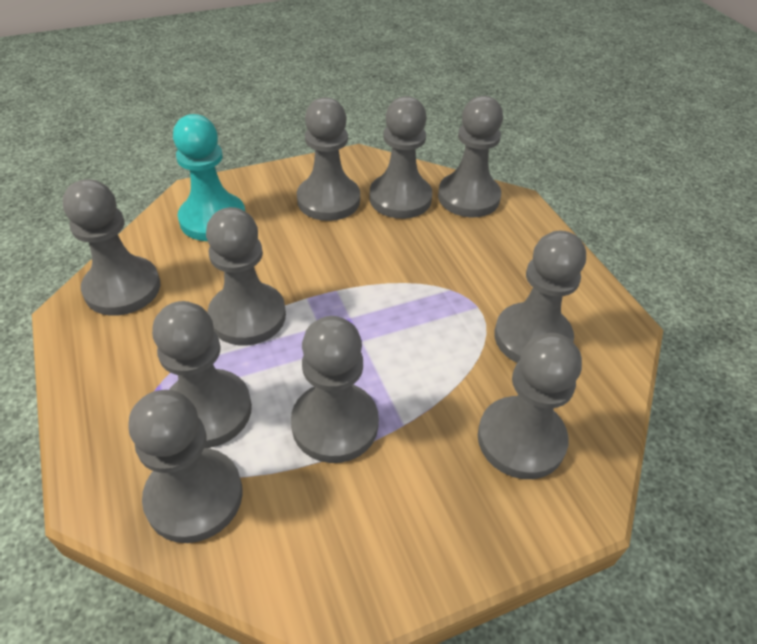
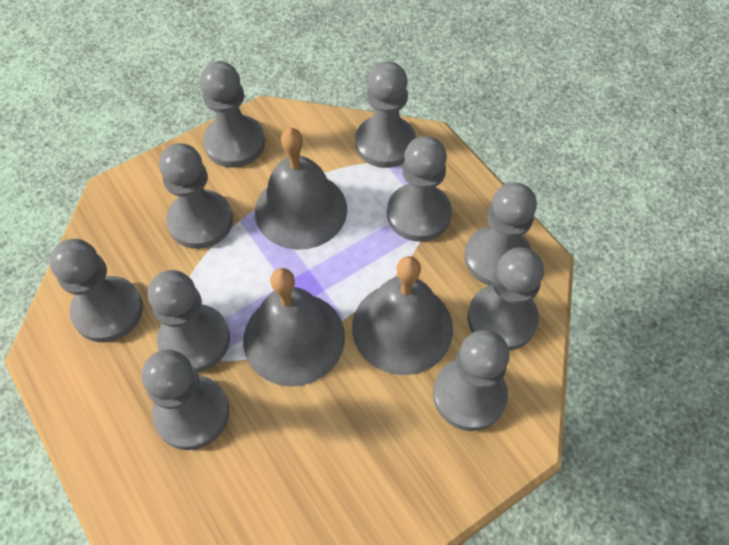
grey bell: 0 -> 3
turquoise pawn: 1 -> 0

